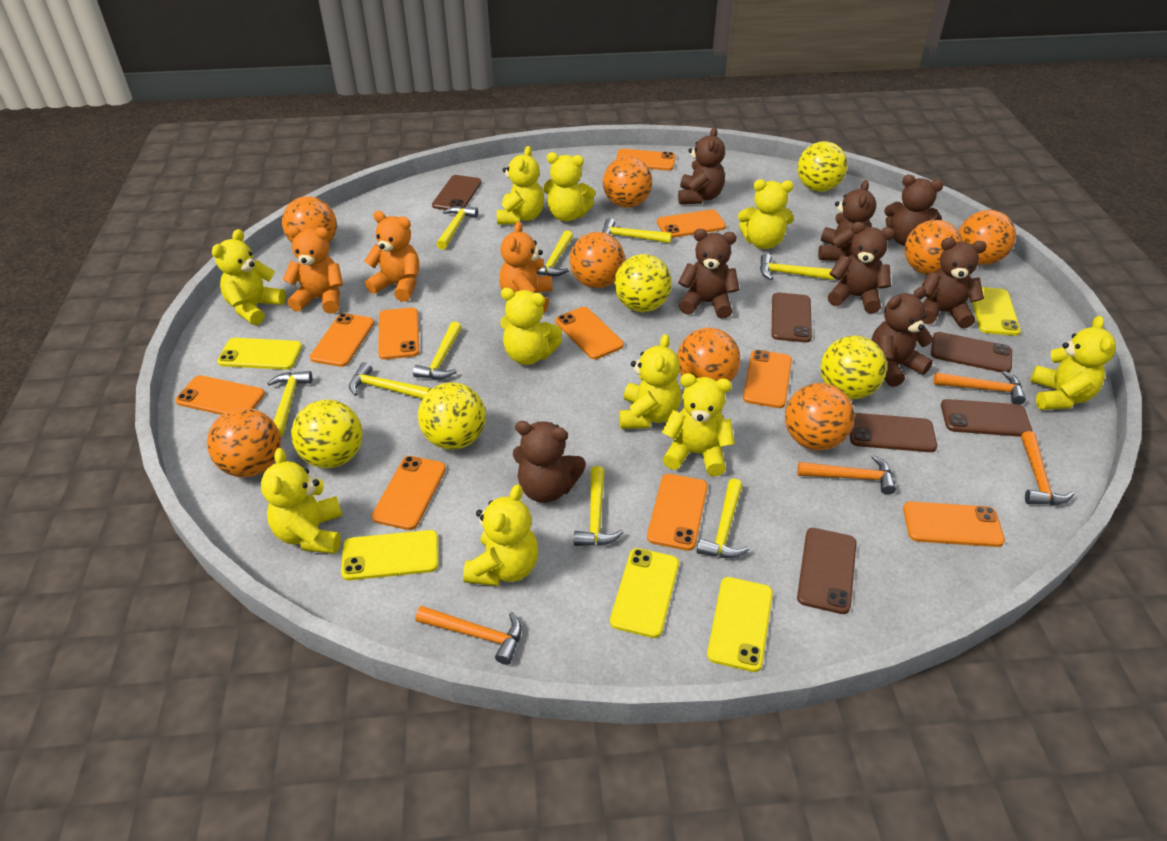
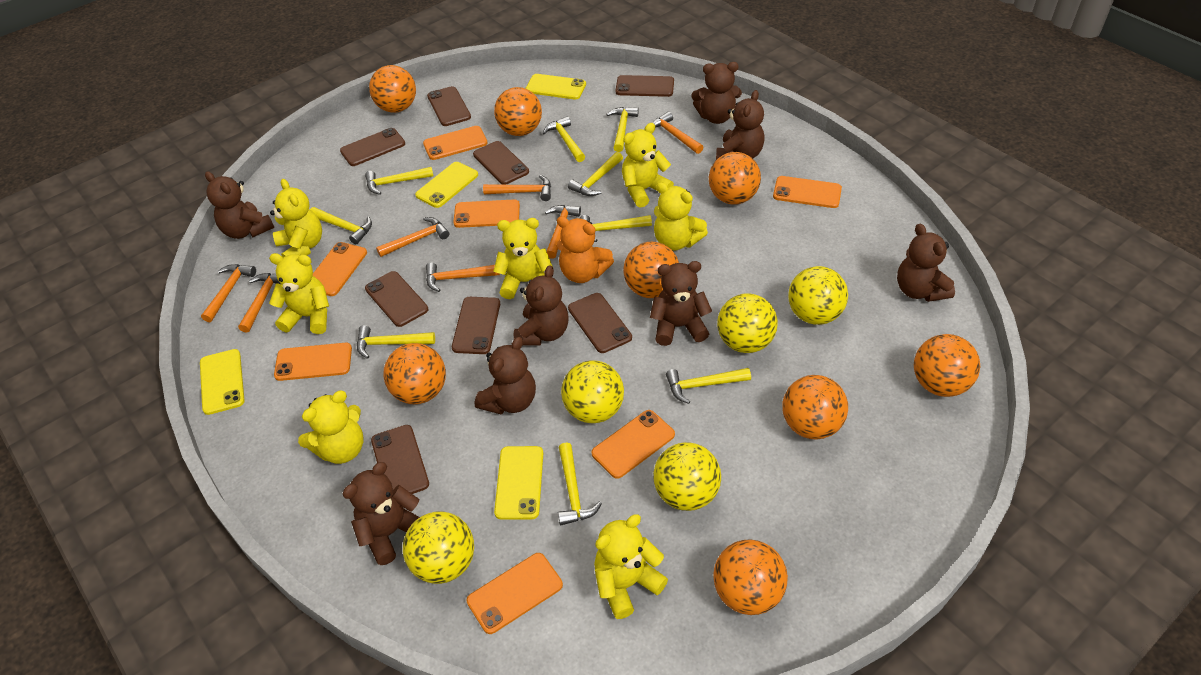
brown phone: 6 -> 8
orange hammer: 4 -> 7
orange phone: 10 -> 7
orange teddy bear: 3 -> 1
yellow phone: 5 -> 4
yellow teddy bear: 10 -> 7

